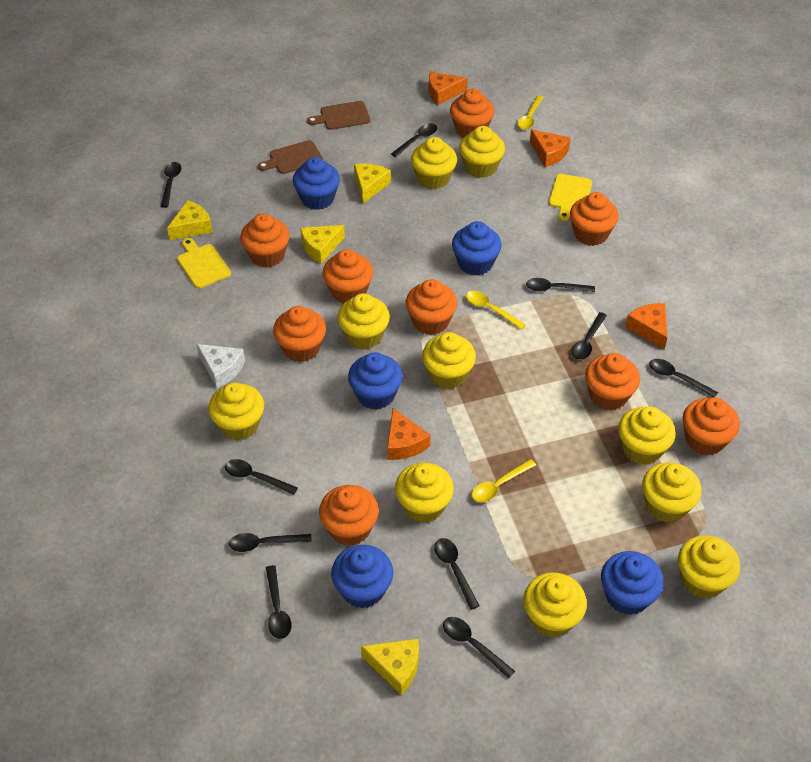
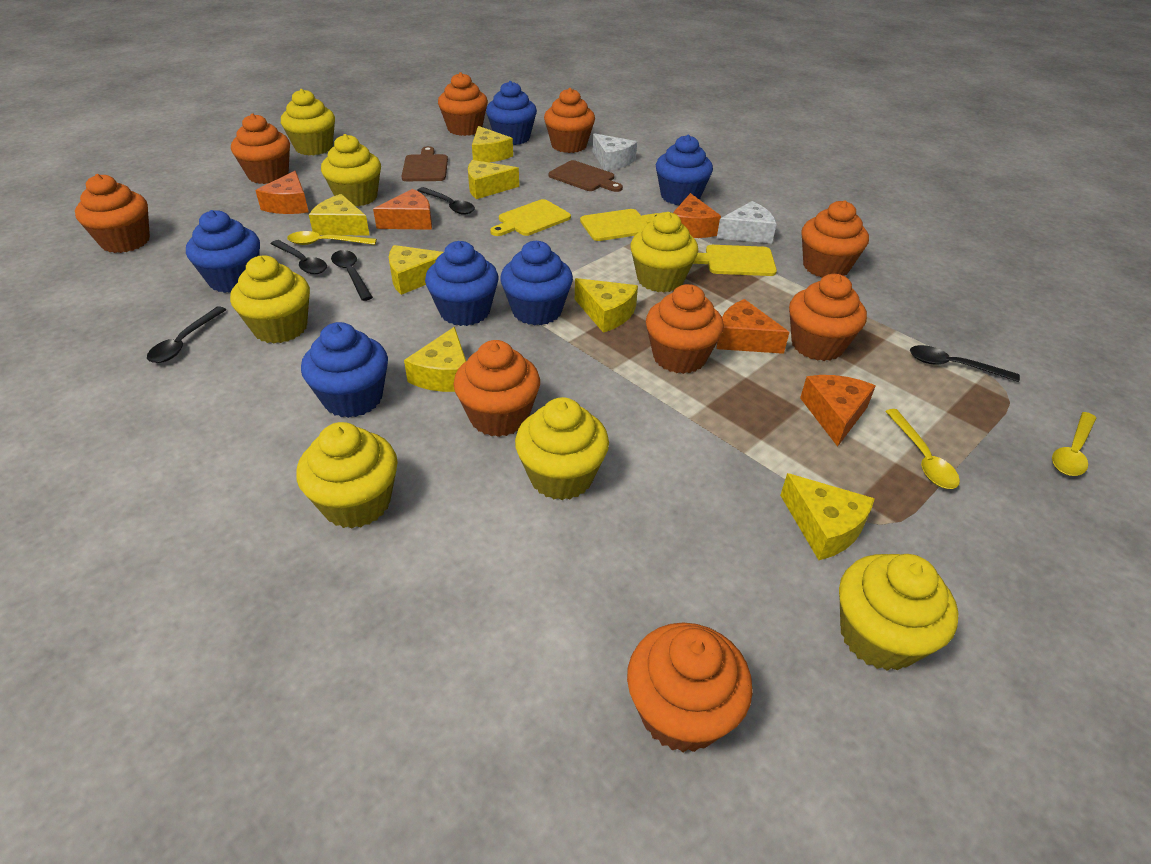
black spoon: 10 -> 5
blue cupcake: 5 -> 6
orange cheese: 4 -> 5
white cheese: 1 -> 2
yellow cheese: 4 -> 7
yellow cupcake: 10 -> 7
yellow cutting board: 2 -> 3

